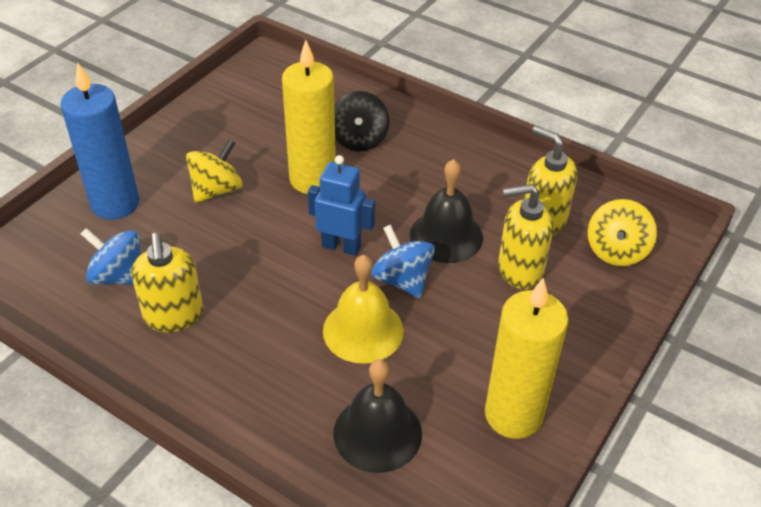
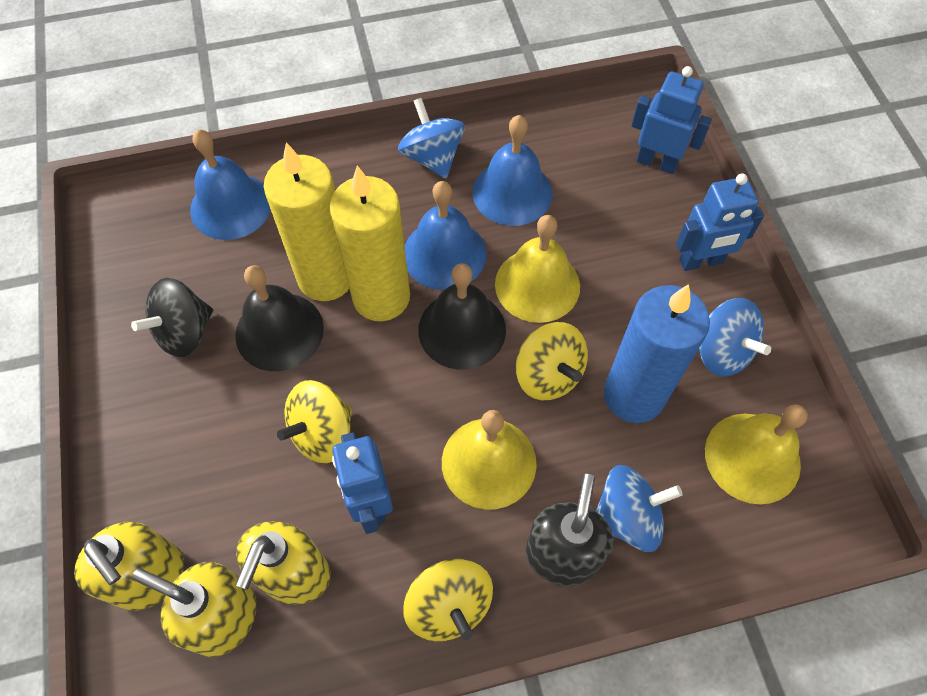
black soap dispenser: 0 -> 1
blue bell: 0 -> 3
blue robot: 1 -> 3
blue spinning top: 2 -> 3
yellow bell: 1 -> 3
yellow spinning top: 2 -> 3

